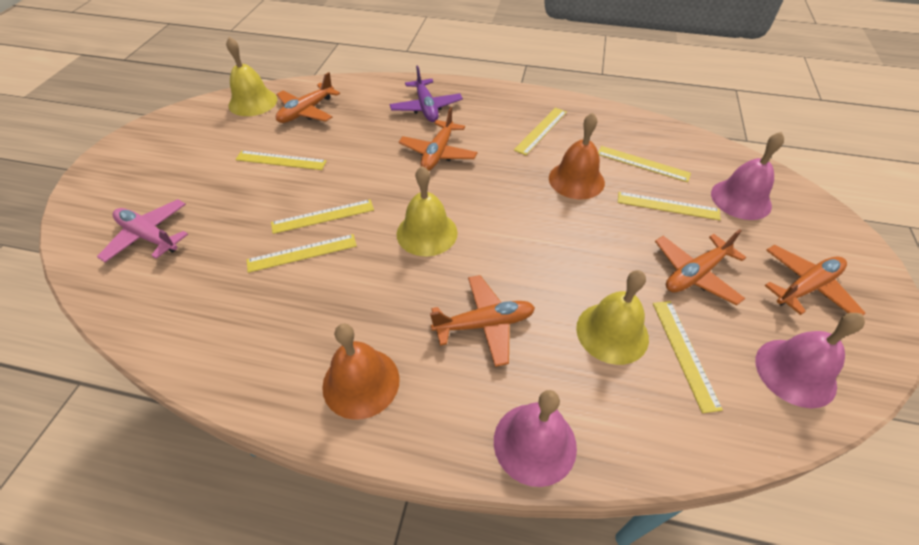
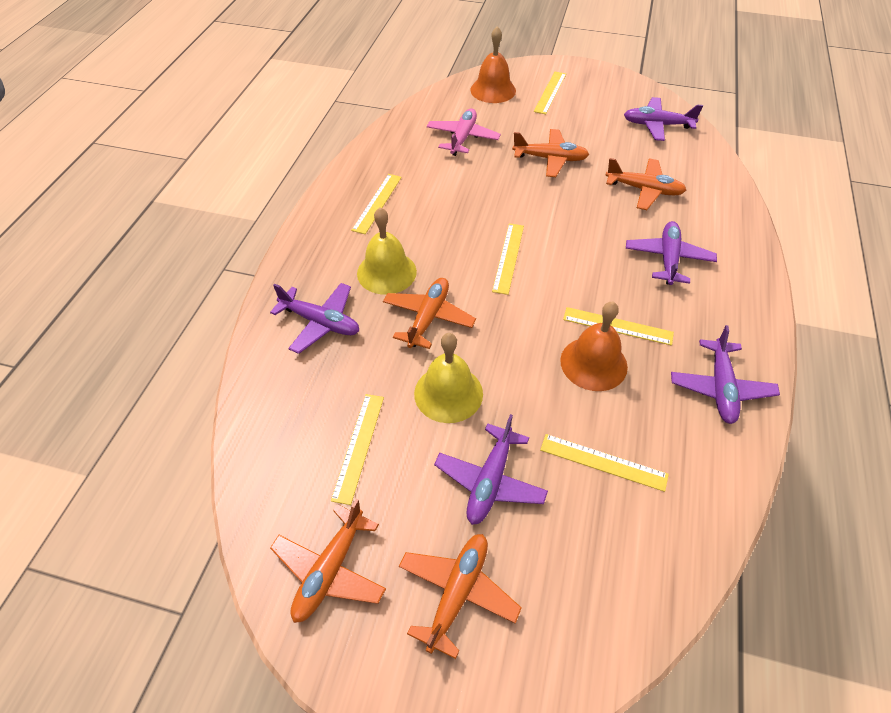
pink bell: 3 -> 0
purple plane: 1 -> 5
yellow bell: 3 -> 2
yellow ruler: 7 -> 6

